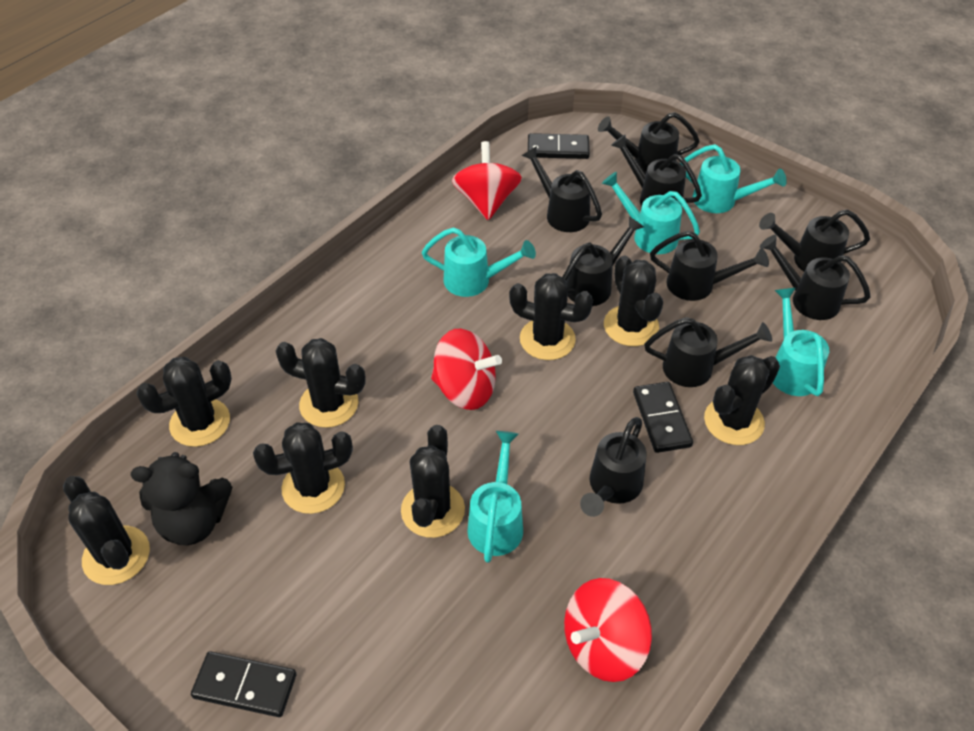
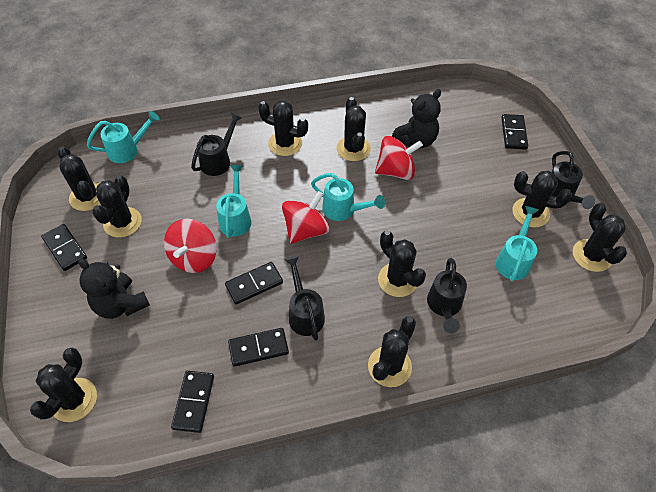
black cactus: 8 -> 9
black domino: 3 -> 5
black teddy bear: 1 -> 2
black watering can: 9 -> 4
turquoise watering can: 5 -> 4

